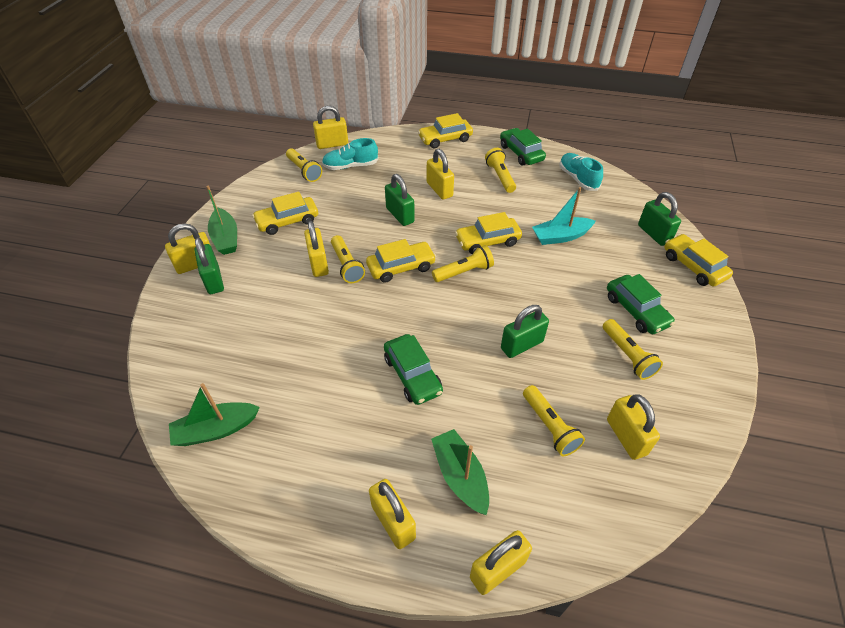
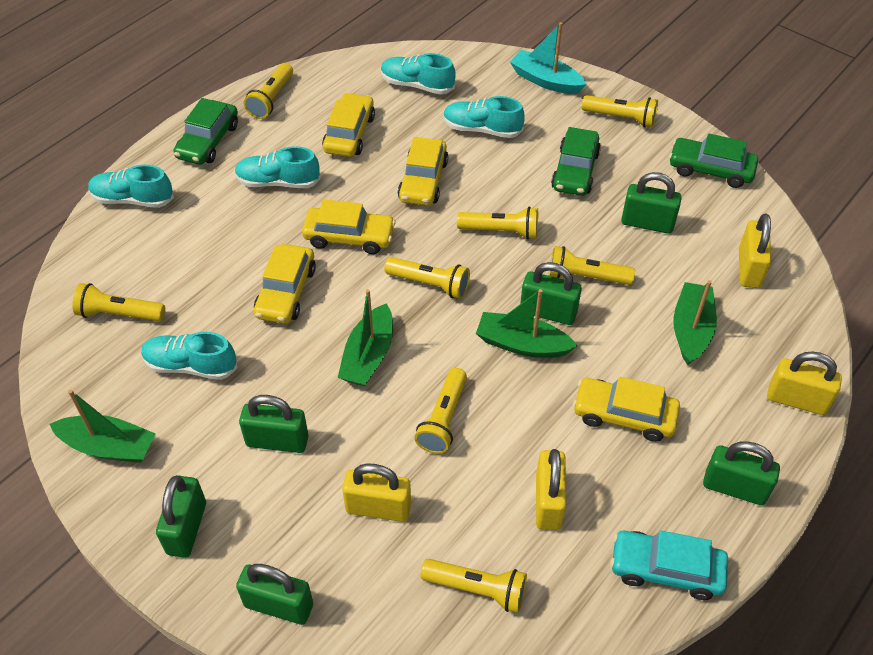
green boat: 3 -> 4
green padlock: 4 -> 6
turquoise car: 0 -> 1
turquoise shoe: 2 -> 5
yellow flashlight: 6 -> 8
yellow padlock: 7 -> 4

